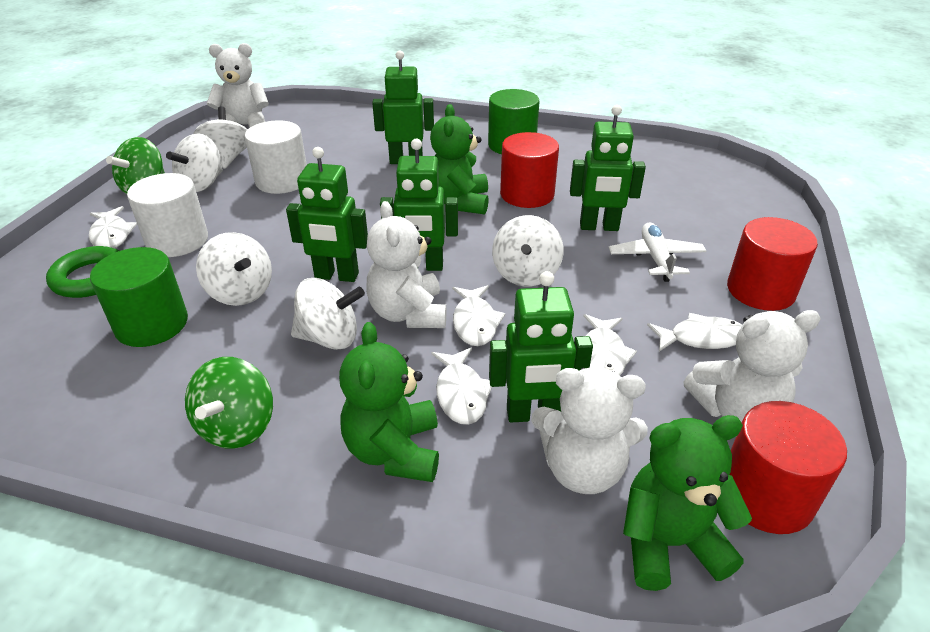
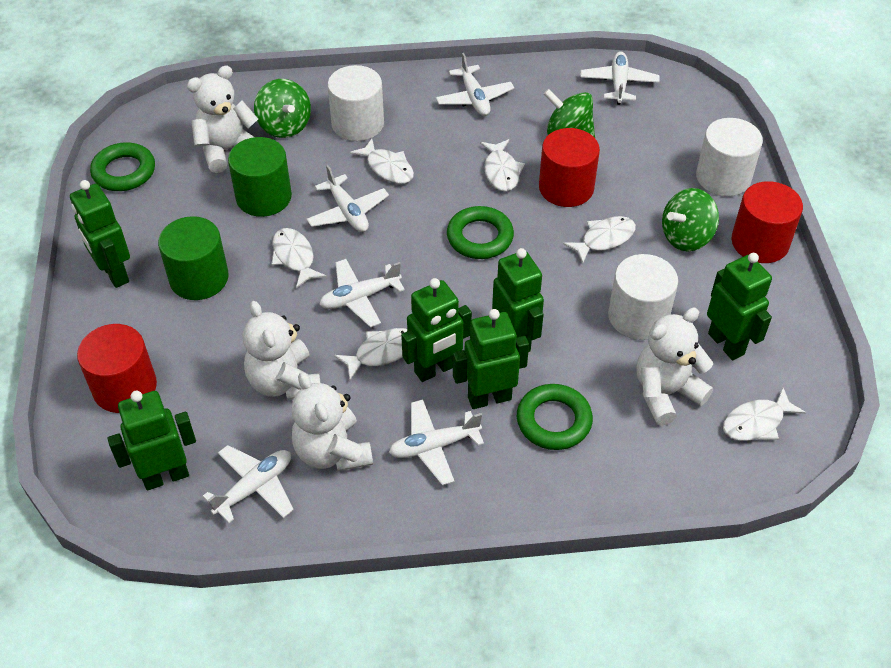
green ring: 1 -> 3
green robot: 5 -> 6
green spinning top: 2 -> 3
green teddy bear: 3 -> 0
white cylinder: 2 -> 3
white fish: 5 -> 6
white plane: 1 -> 6
white spinning top: 5 -> 0

